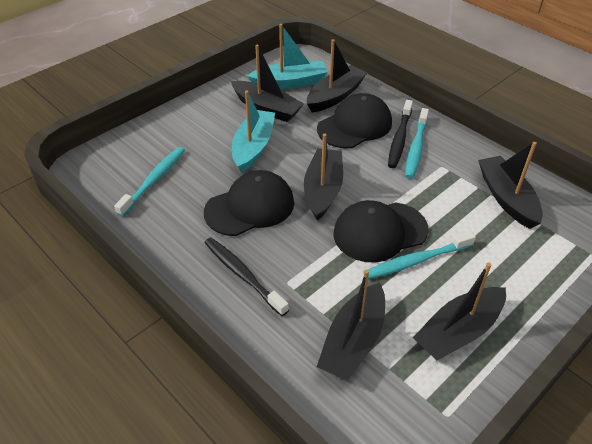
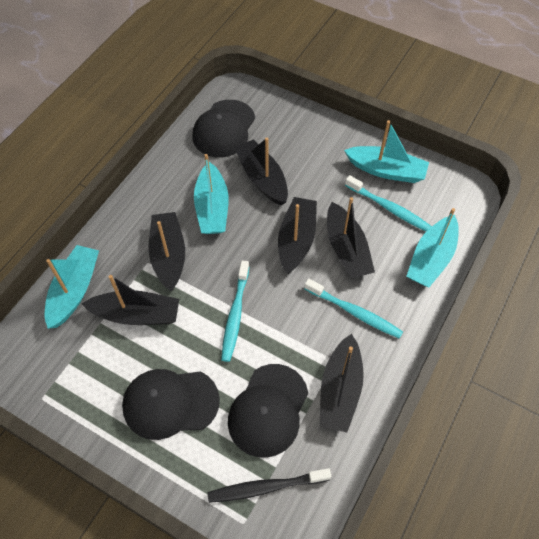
black toothbrush: 2 -> 1
turquoise boat: 2 -> 4

